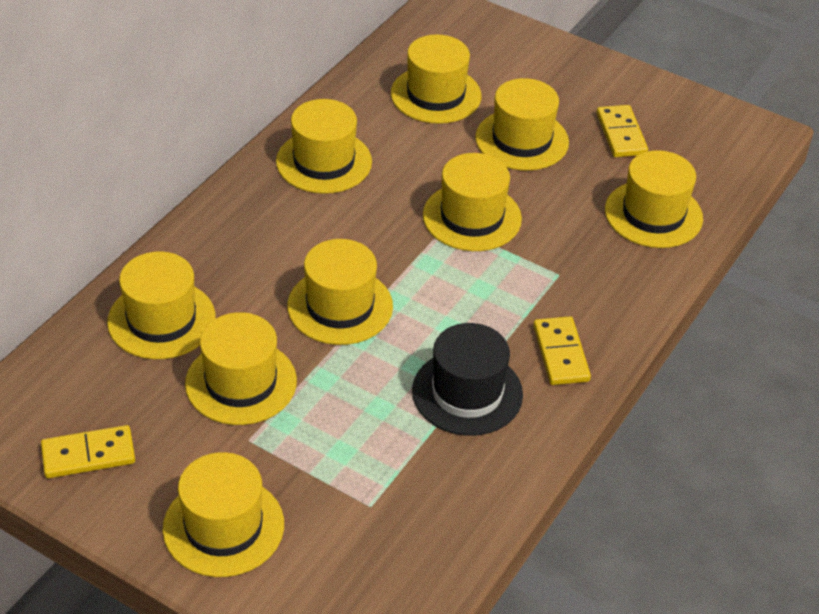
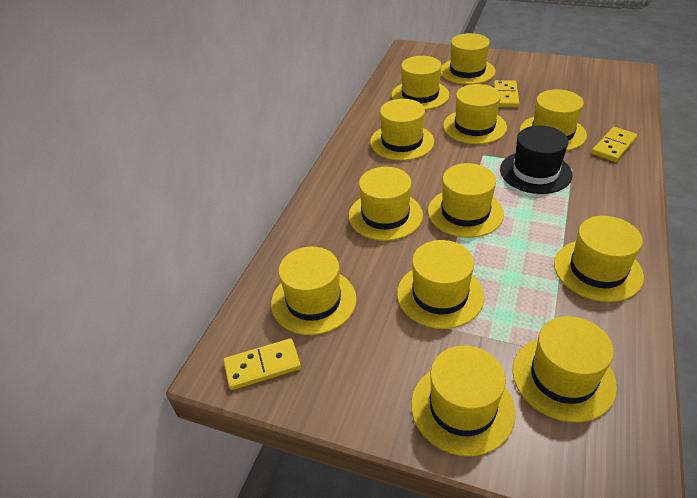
yellow hat: 9 -> 12

